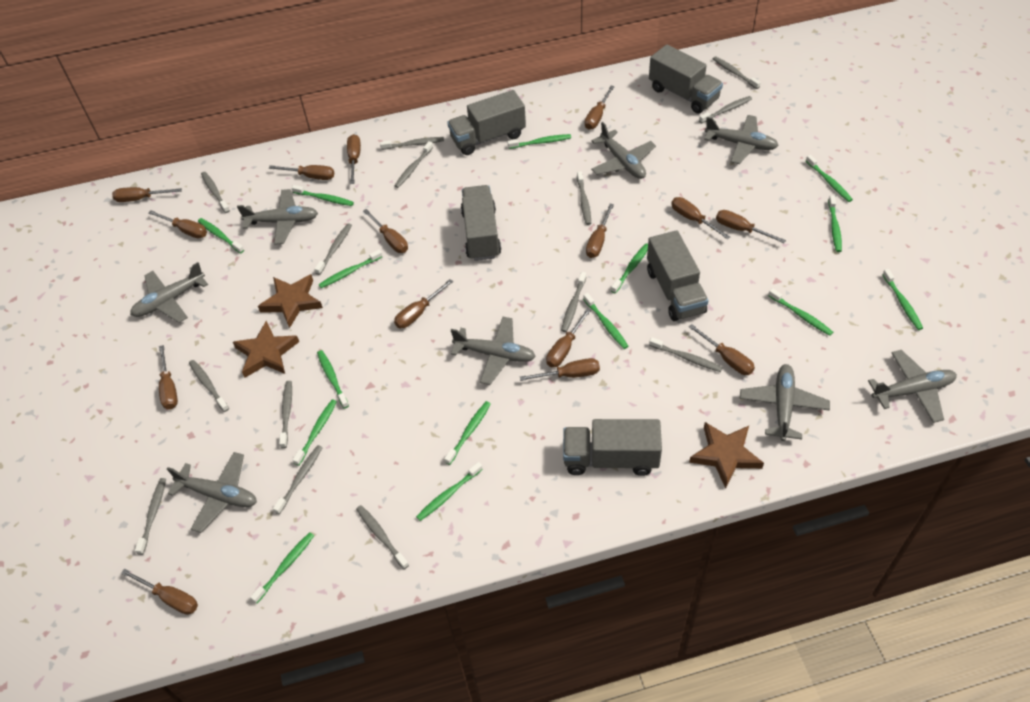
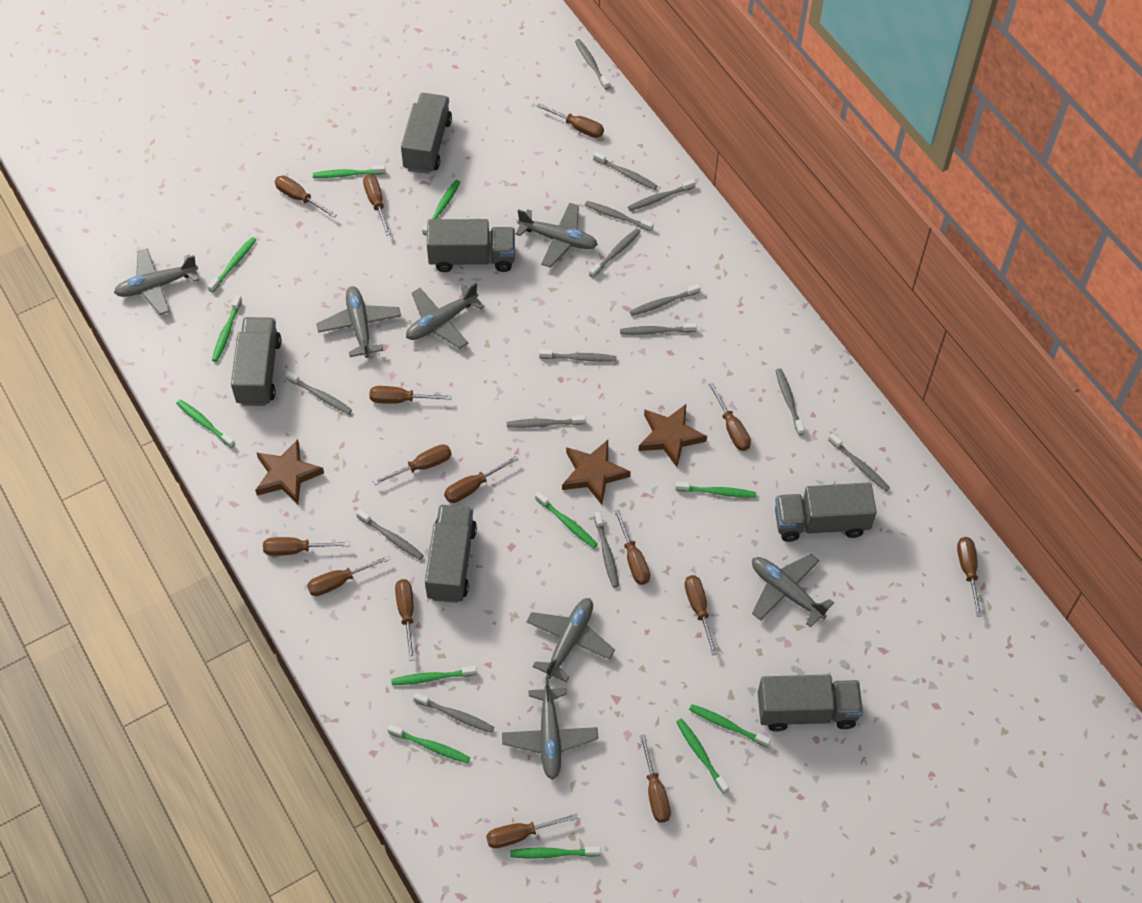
green toothbrush: 15 -> 12
grey plane: 8 -> 7
grey toothbrush: 14 -> 15
grey truck: 5 -> 6

